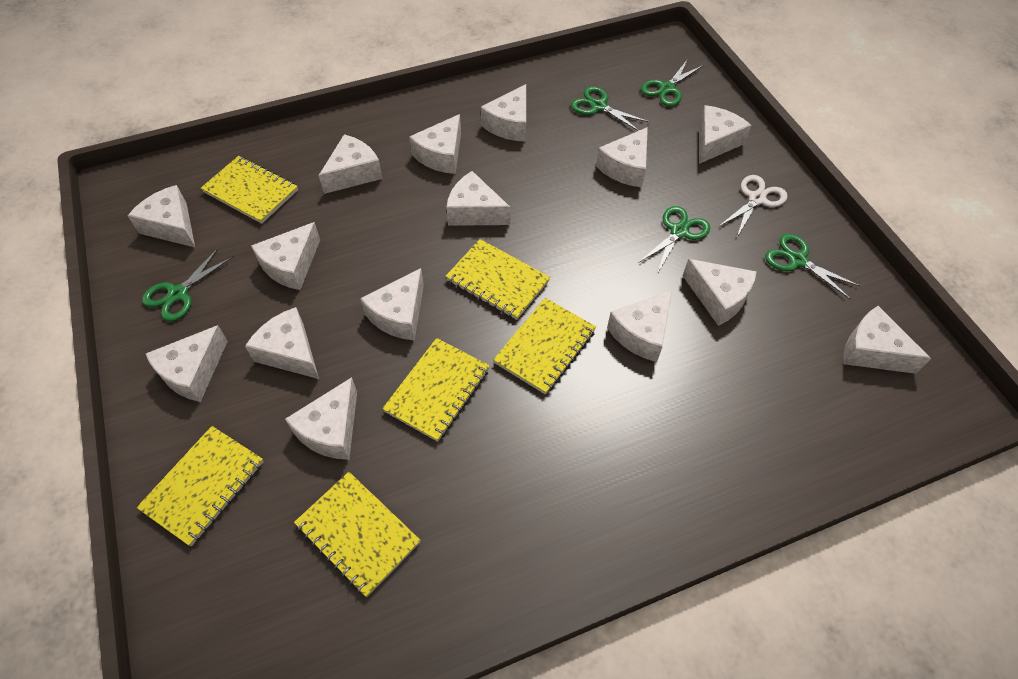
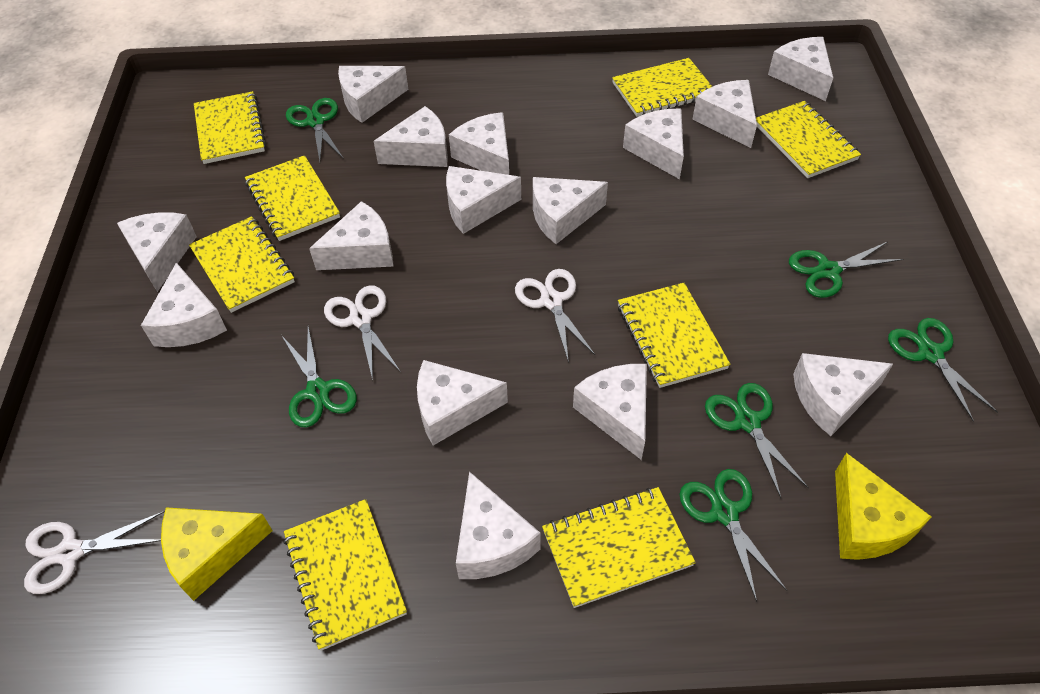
green scissors: 5 -> 6
white scissors: 1 -> 3
yellow cheese: 0 -> 2
yellow notebook: 6 -> 8

